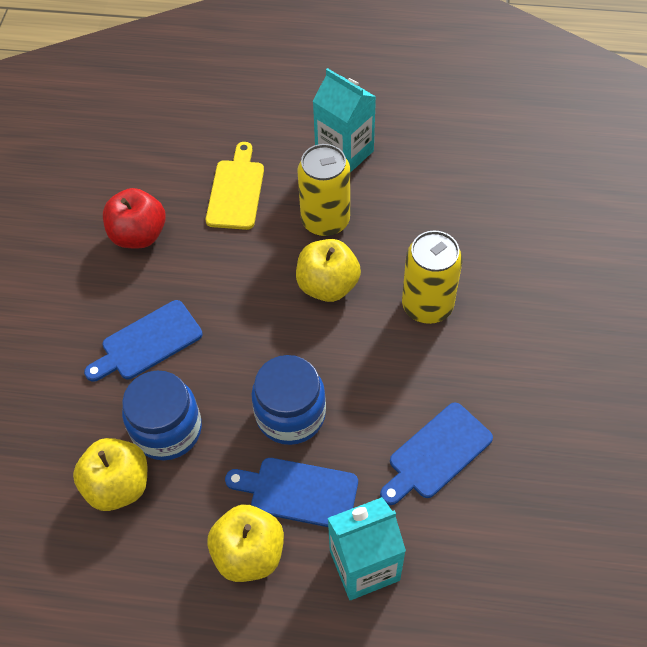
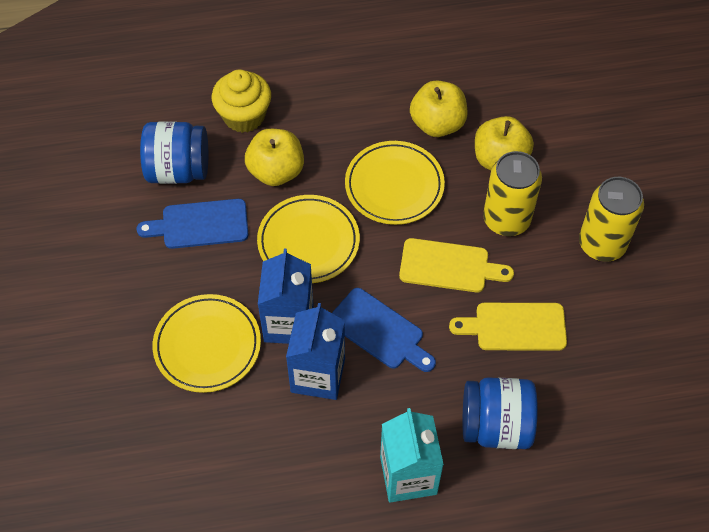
blue carton: 0 -> 2
blue cutting board: 3 -> 2
red apple: 1 -> 0
turquoise carton: 2 -> 1
yellow cupcake: 0 -> 1
yellow cutting board: 1 -> 2
yellow plate: 0 -> 3

